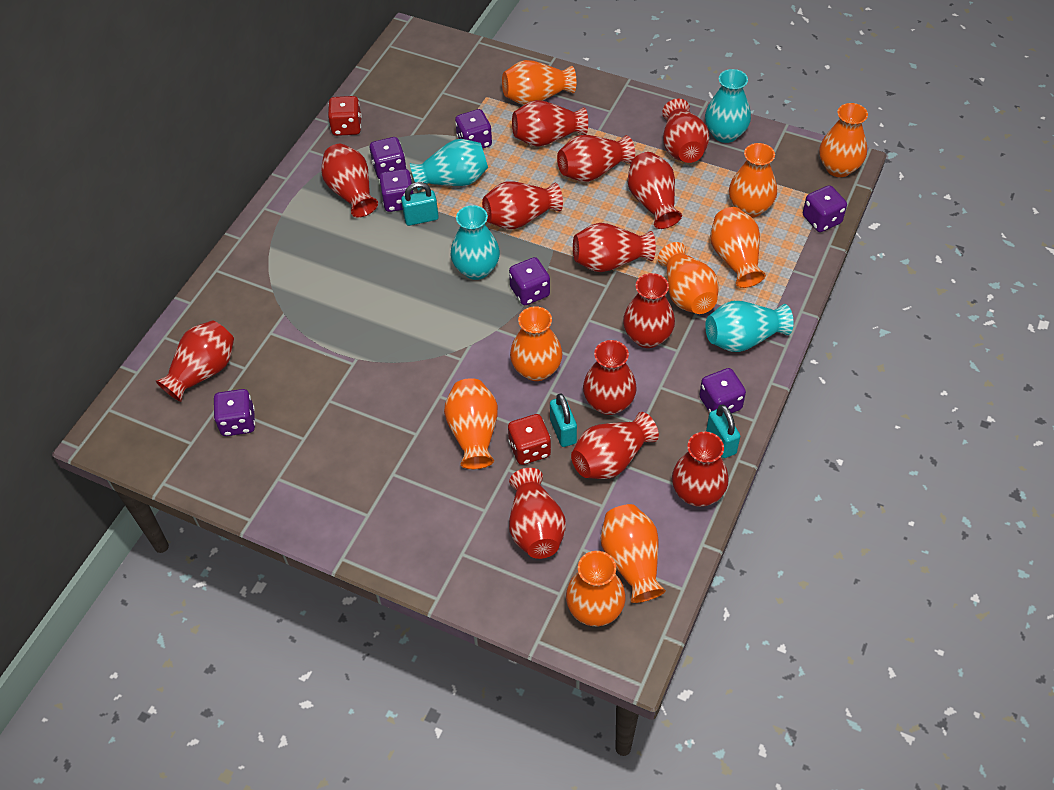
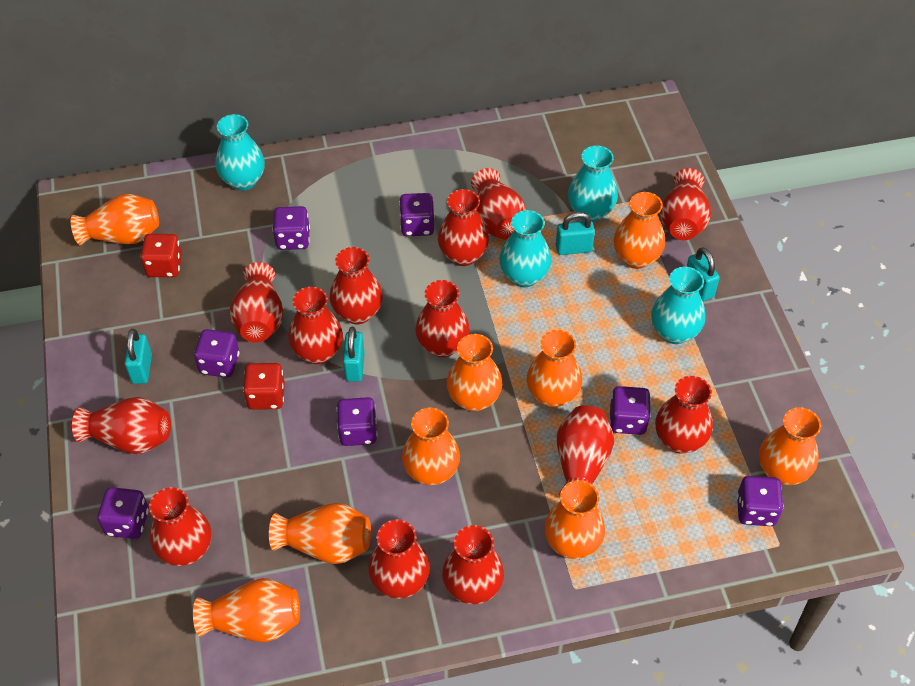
turquoise padlock: 3 -> 4

